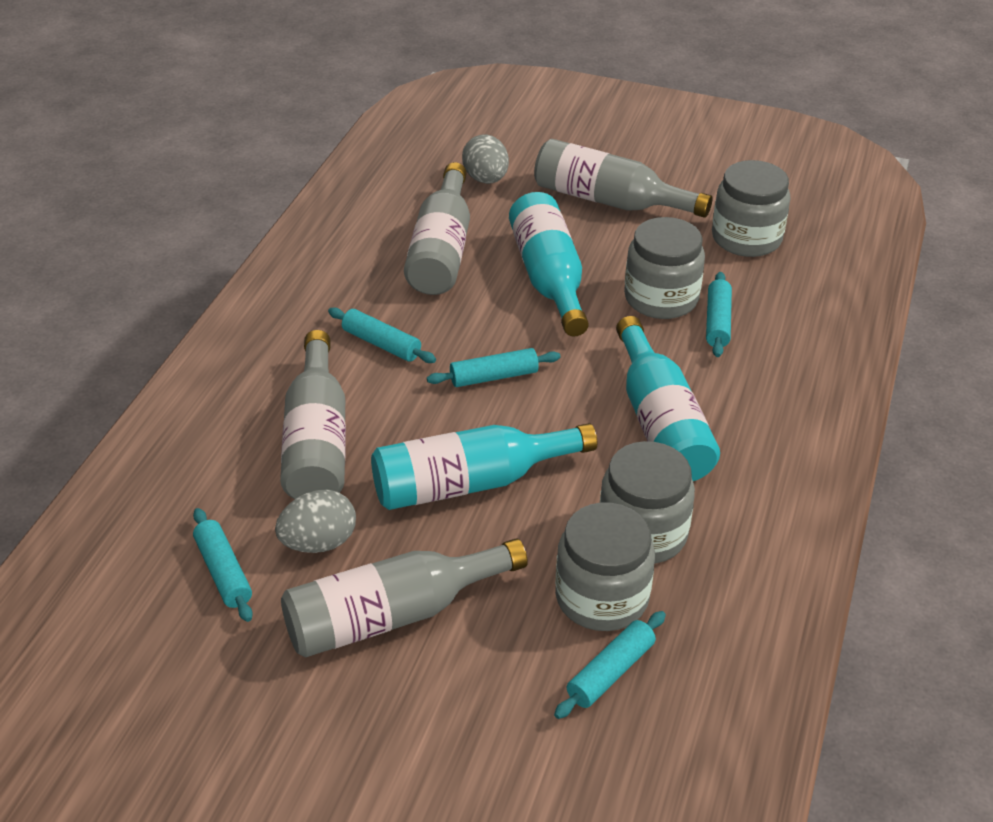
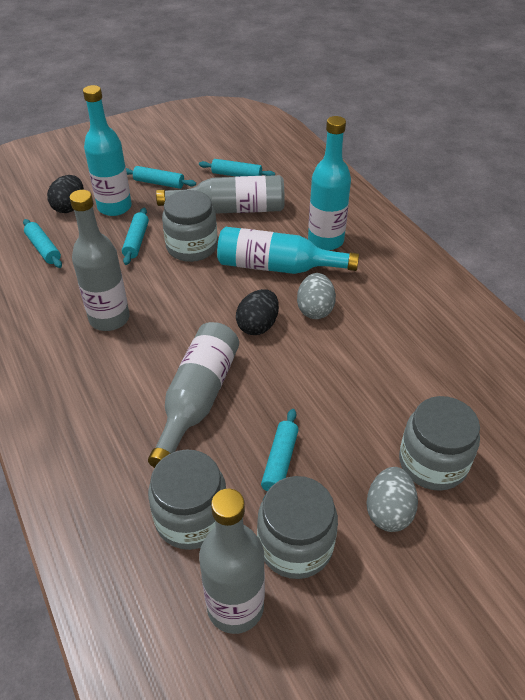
black egg: 0 -> 2

